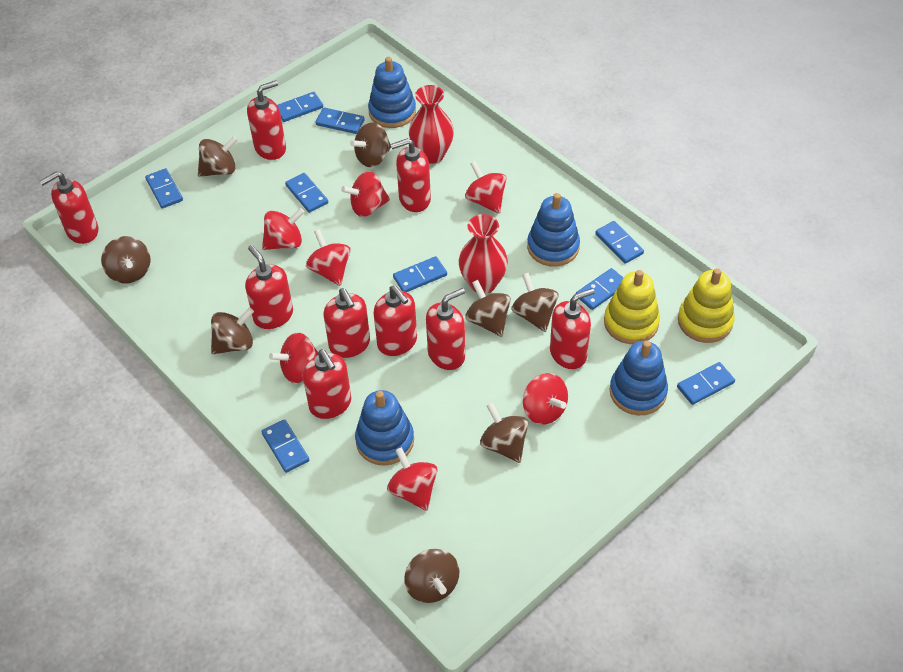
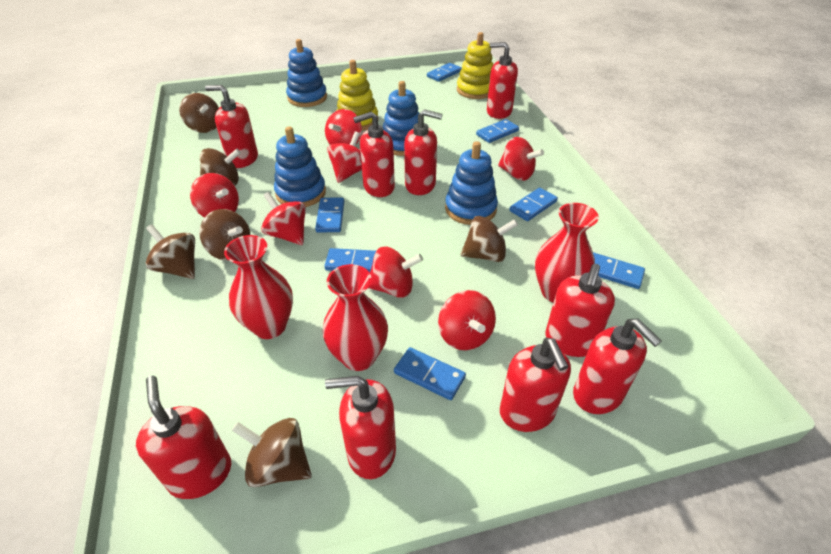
blue domino: 9 -> 7
brown spinning top: 8 -> 6
red vase: 2 -> 3

